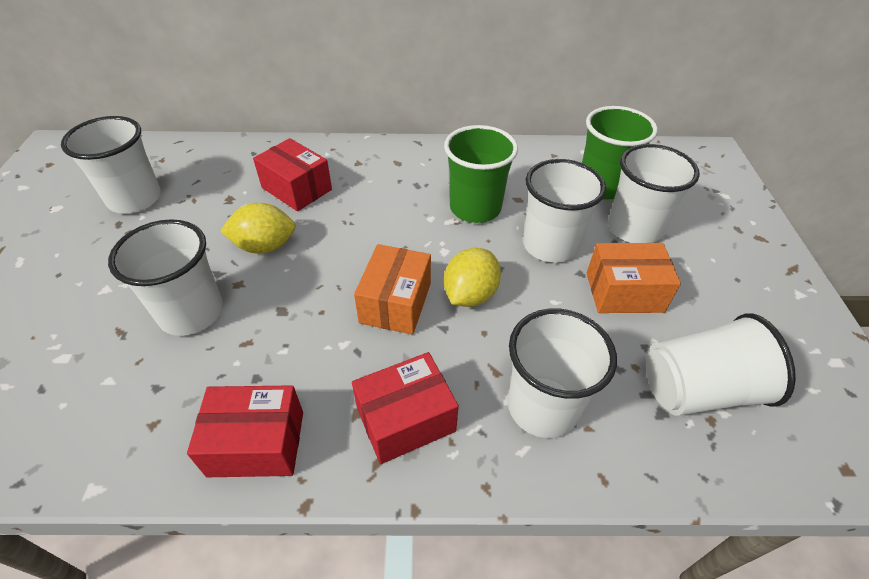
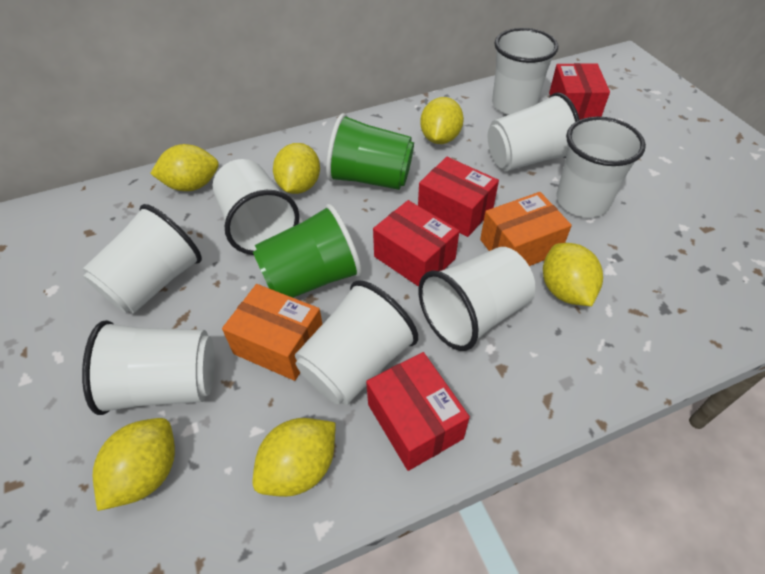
red box: 3 -> 4
white cup: 6 -> 8
yellow lemon: 2 -> 6

